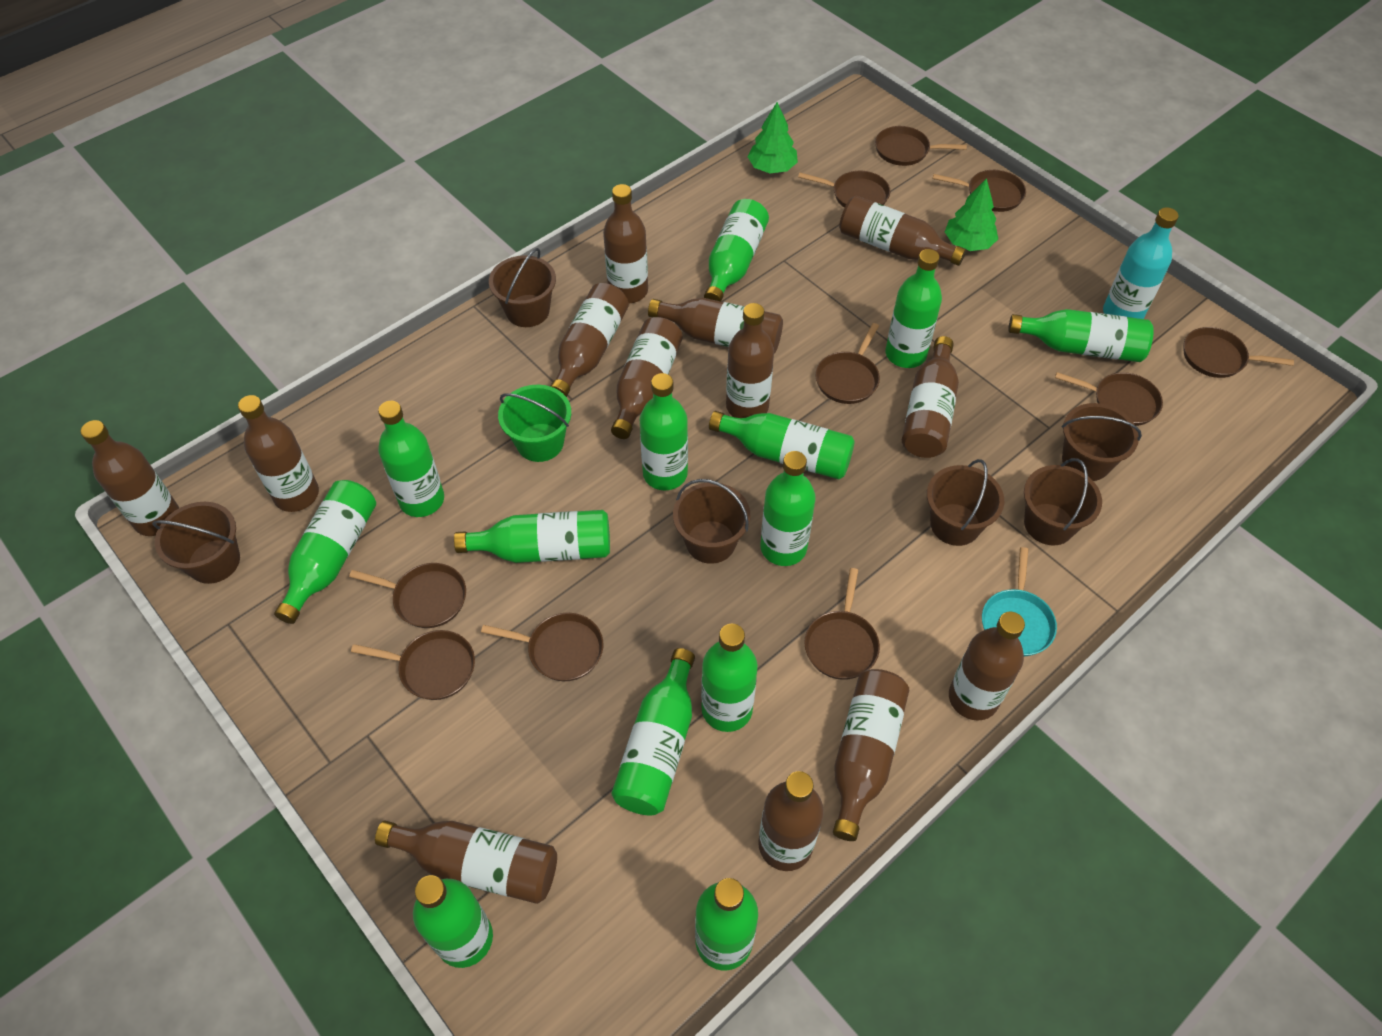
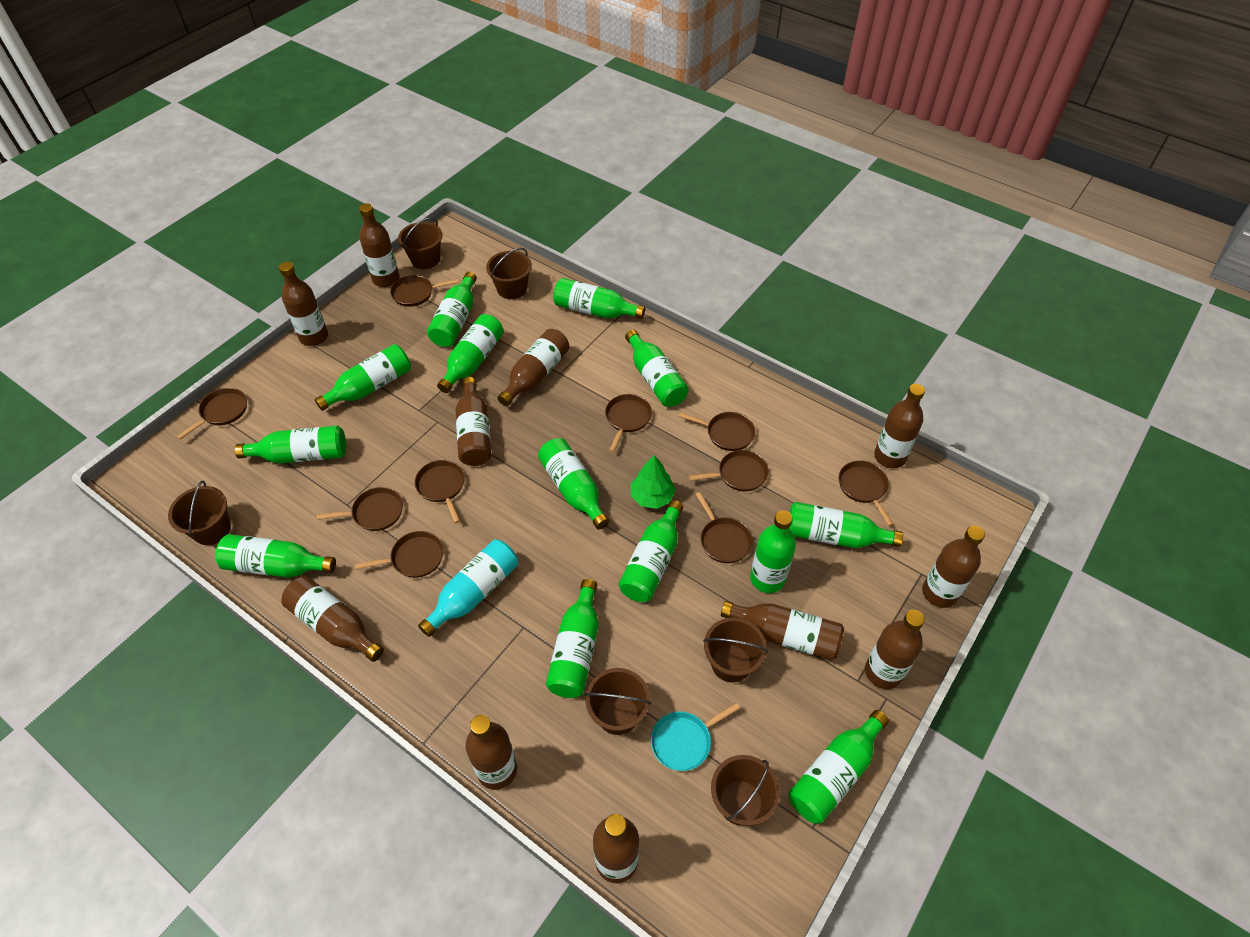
brown bottle: 13 -> 11
green bucket: 1 -> 0
green tree: 2 -> 1

